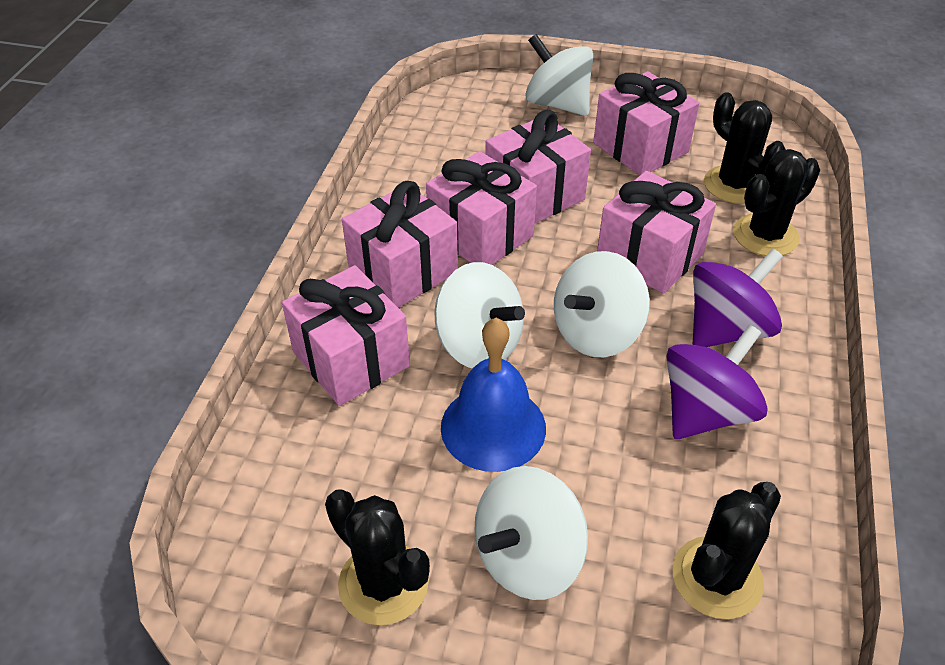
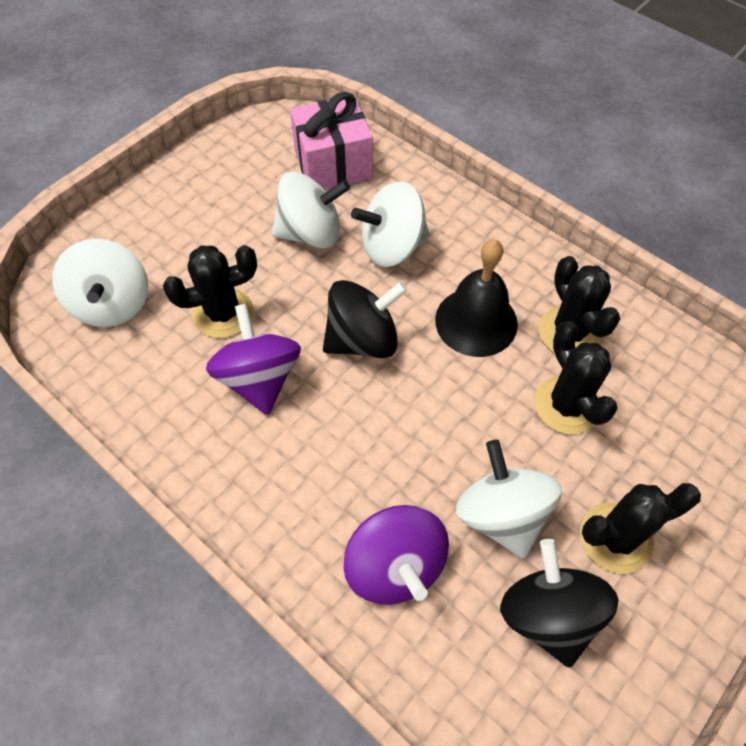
black bell: 0 -> 1
black spinning top: 0 -> 2
blue bell: 1 -> 0
pink gift: 6 -> 1

